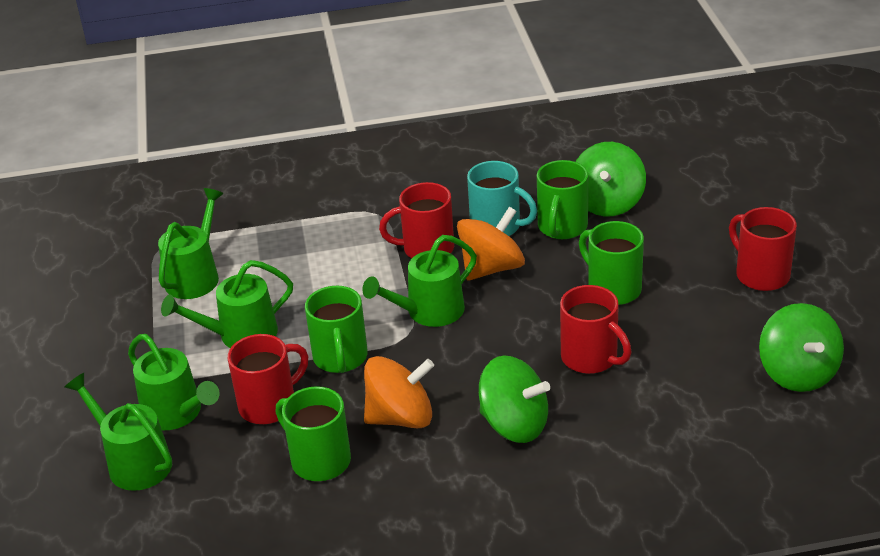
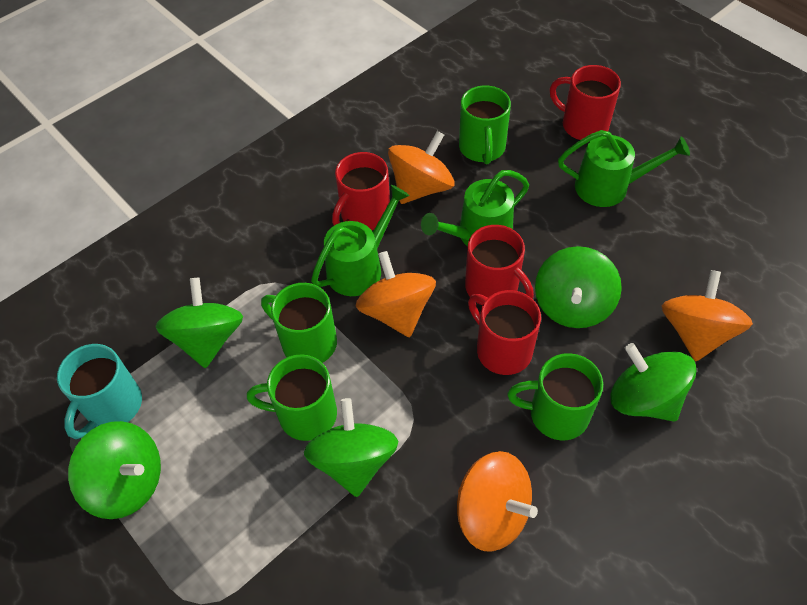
green spinning top: 3 -> 5
green watering can: 5 -> 3
orange spinning top: 2 -> 4

